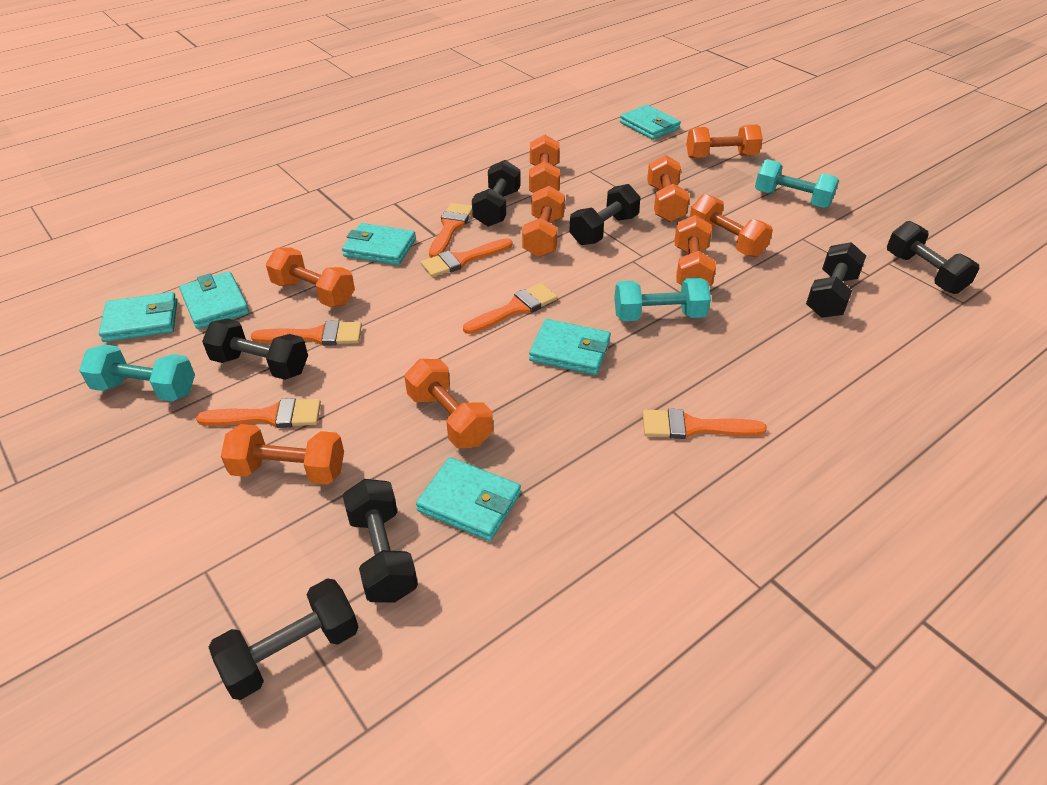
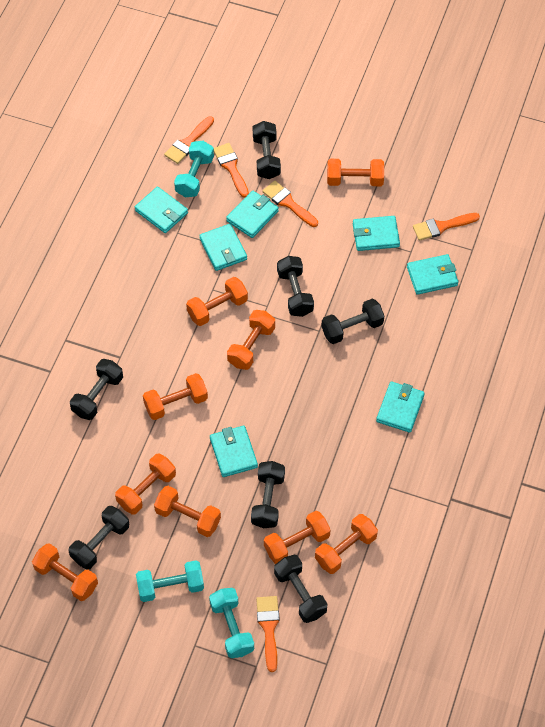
orange brush: 6 -> 5
turquoise wallet: 6 -> 7

